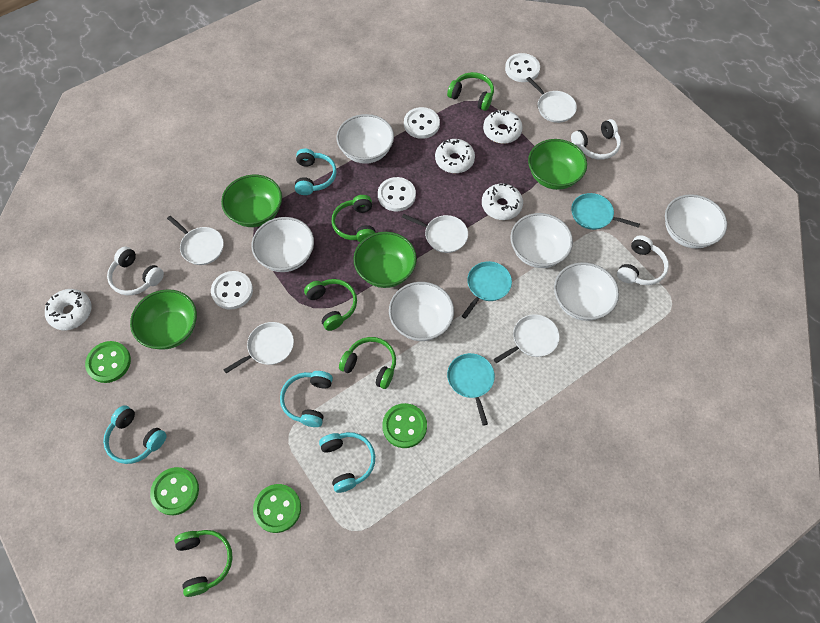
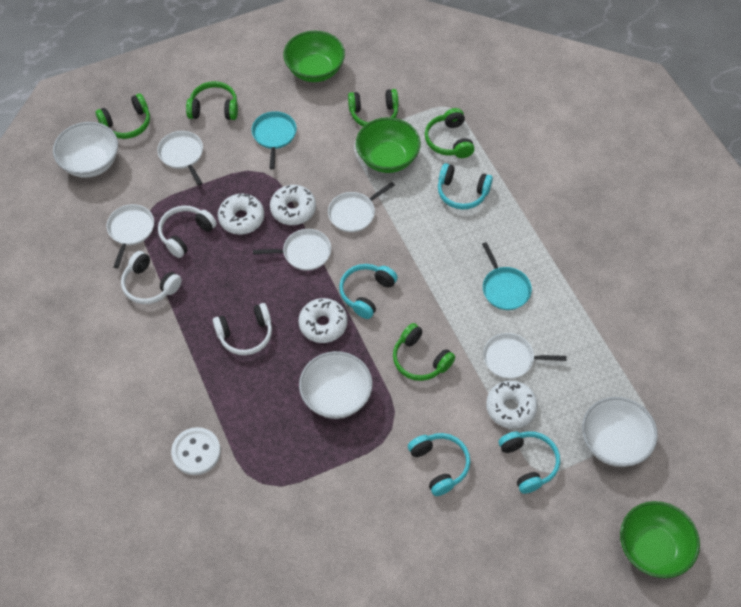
green bowl: 4 -> 3
green button: 4 -> 0
turquoise pan: 3 -> 2
white bowl: 6 -> 3
white button: 4 -> 1

